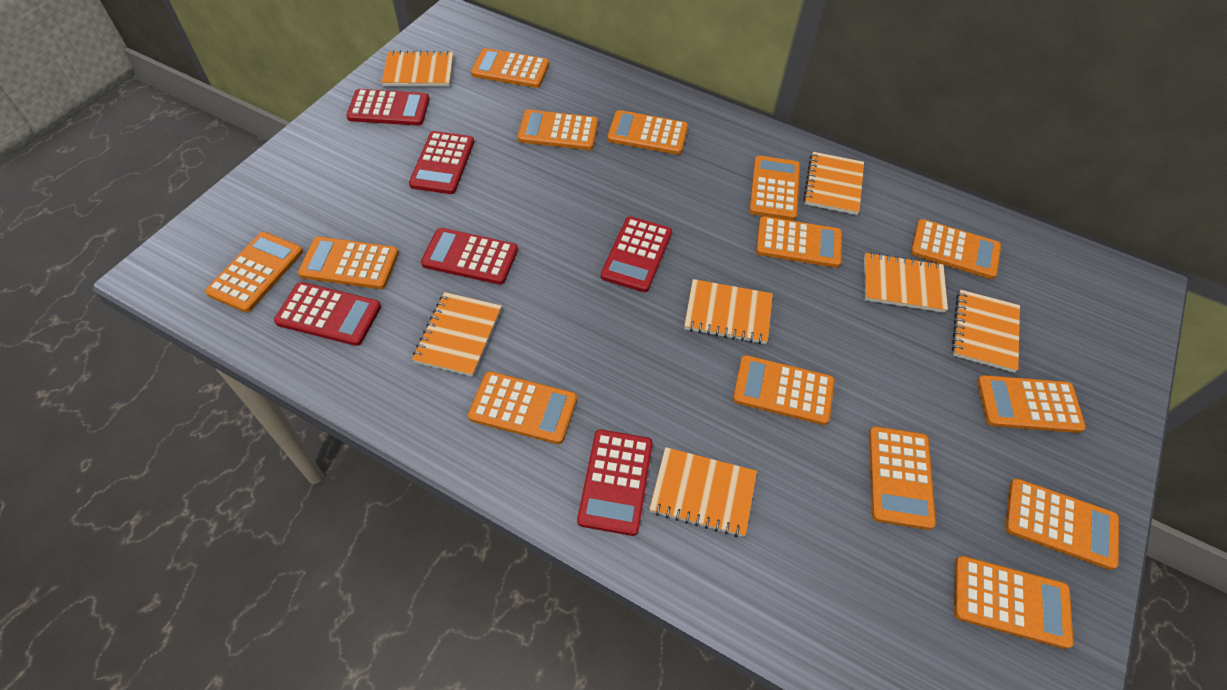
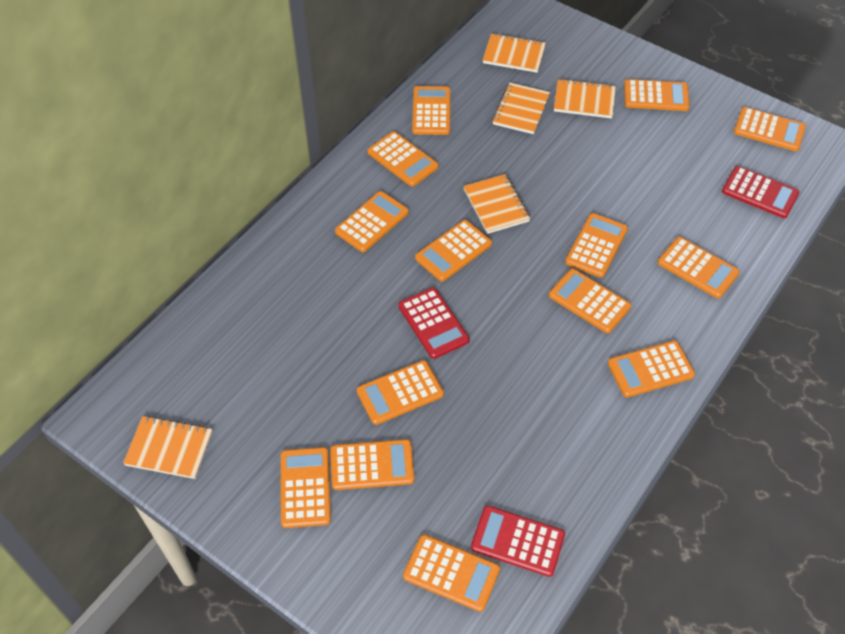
orange notebook: 7 -> 5
red calculator: 6 -> 3

